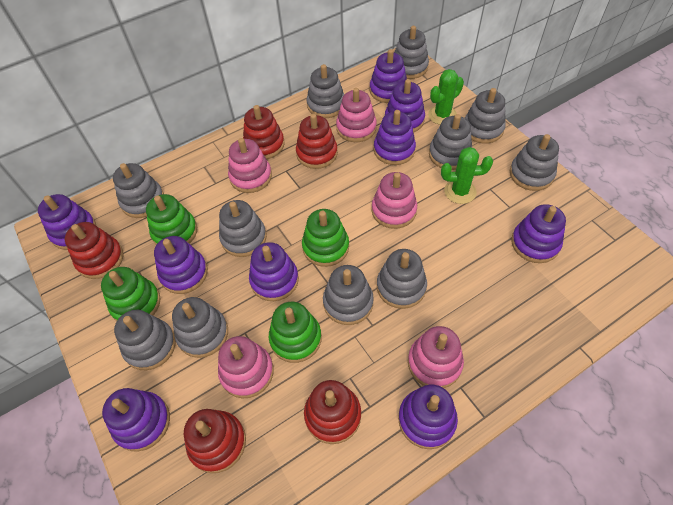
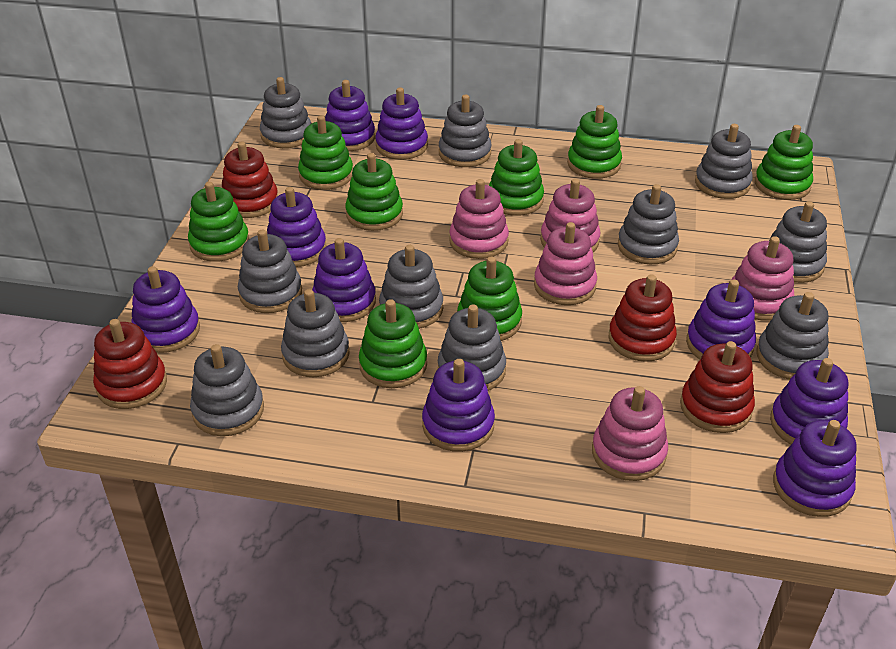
green cactus: 2 -> 0
green stacking toy: 4 -> 8
red stacking toy: 5 -> 4

